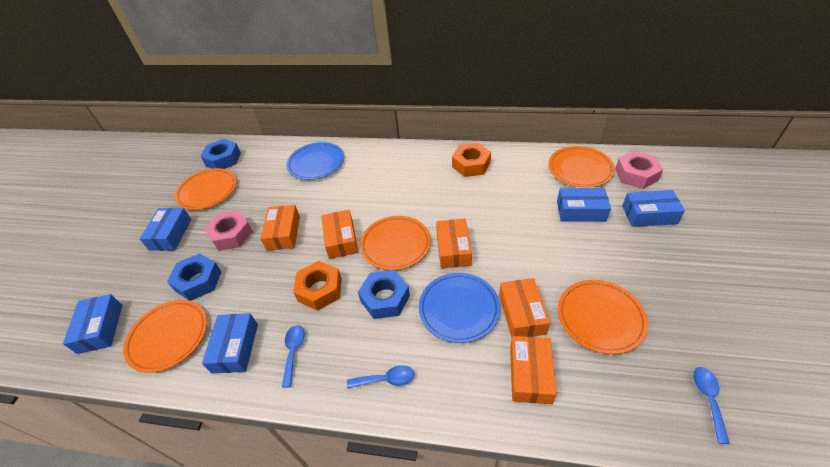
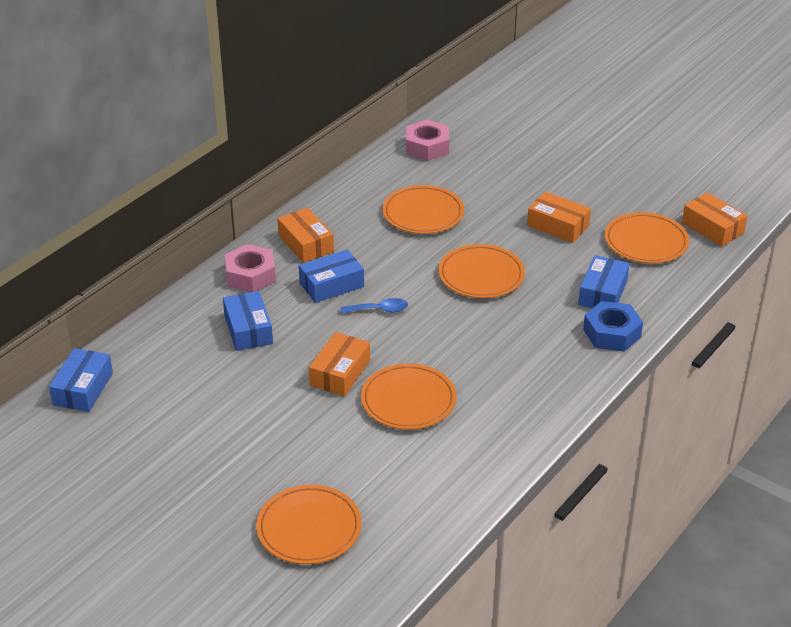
blue box: 5 -> 4
blue nut: 3 -> 1
blue plate: 2 -> 0
blue spoon: 3 -> 1
orange box: 5 -> 4
orange nut: 2 -> 0

